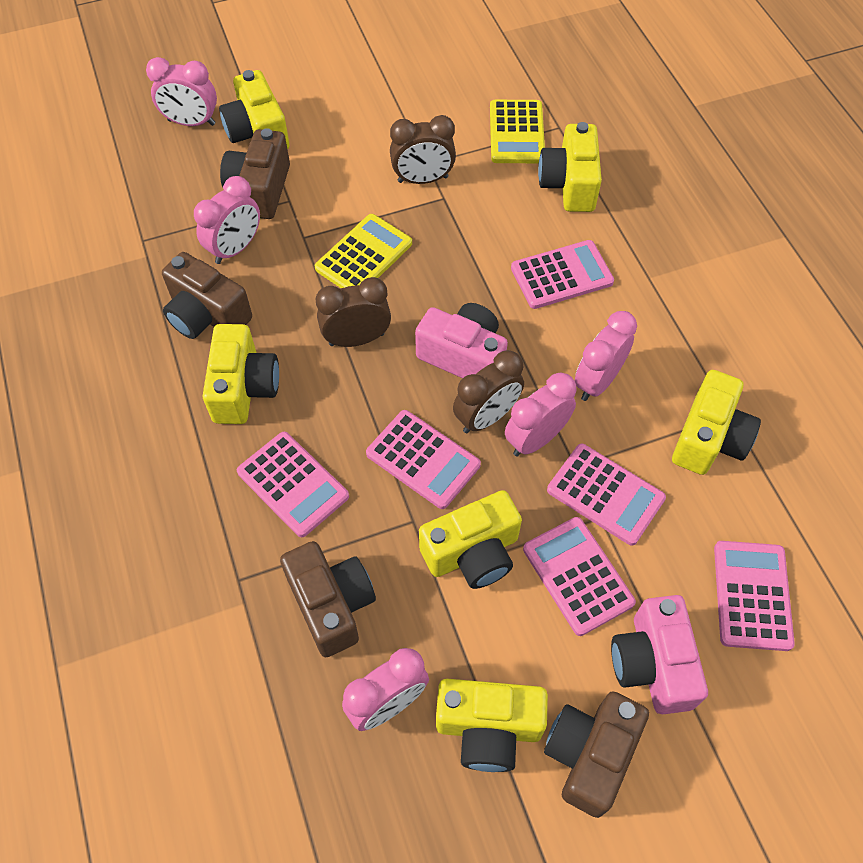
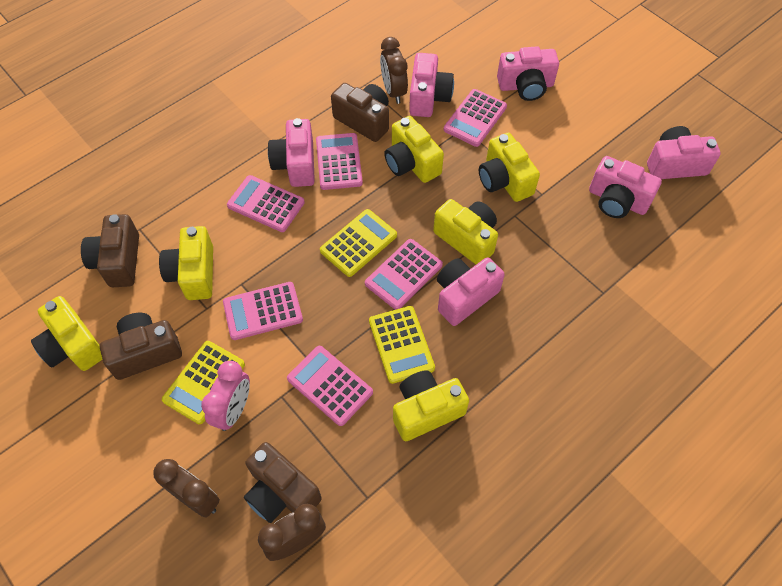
pink camera: 2 -> 6
pink clock: 5 -> 1
yellow calculator: 2 -> 3

